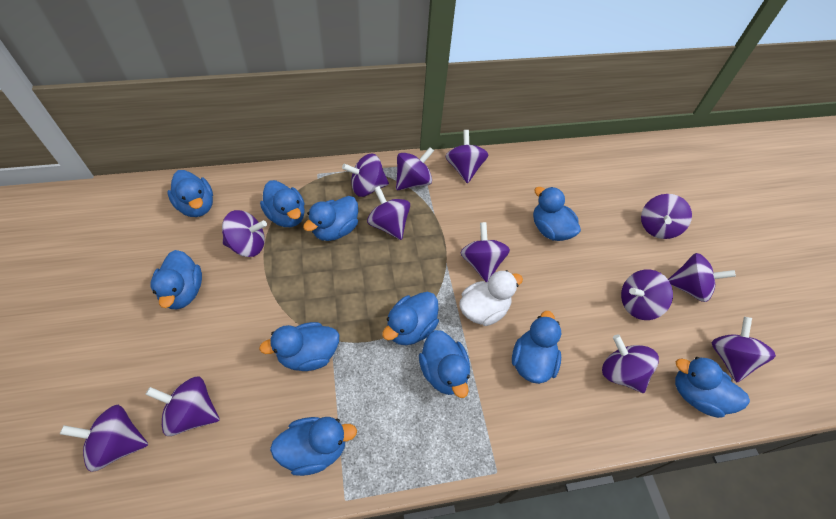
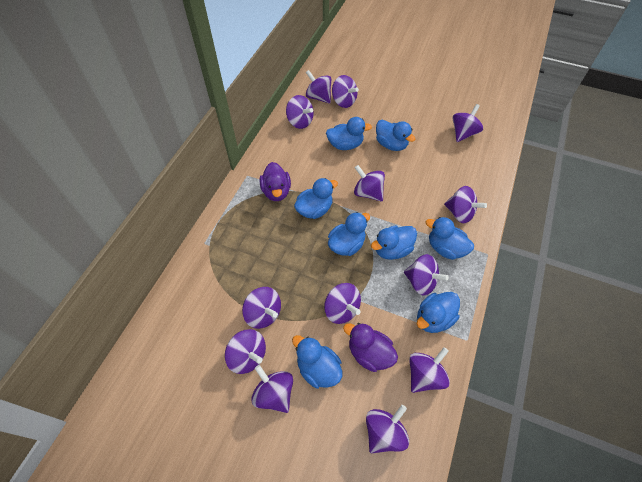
blue duck: 11 -> 8
purple duck: 0 -> 2
white duck: 1 -> 0

